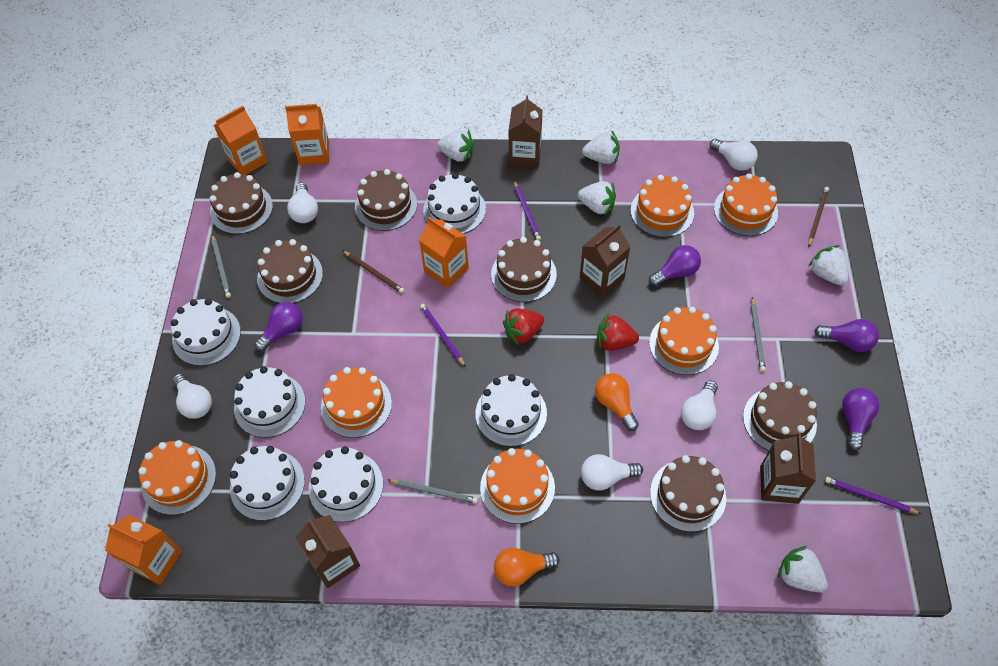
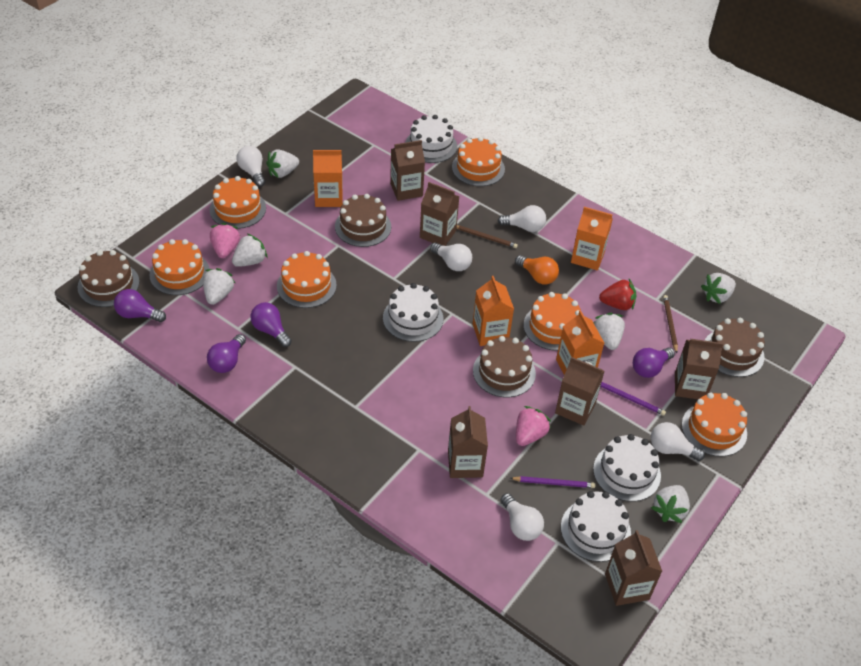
brown cake: 6 -> 4
brown carton: 4 -> 6
grey pencil: 3 -> 0
orange light bulb: 2 -> 1
pink strawberry: 0 -> 2
purple pencil: 3 -> 2
red strawberry: 2 -> 1
white cake: 6 -> 4
white strawberry: 5 -> 6

